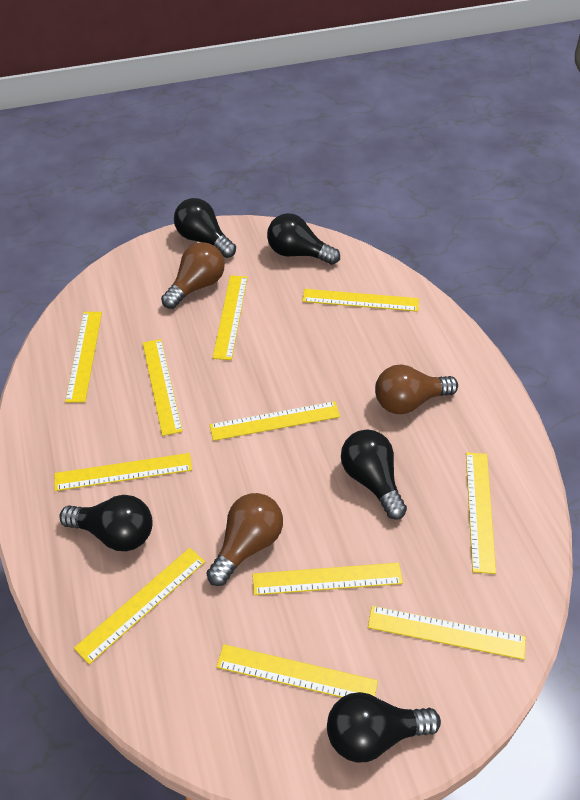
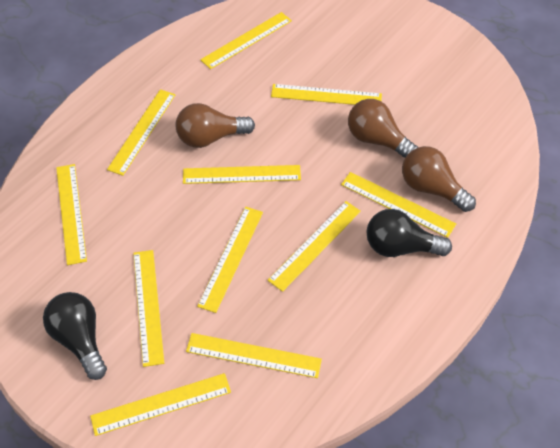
black light bulb: 5 -> 2

